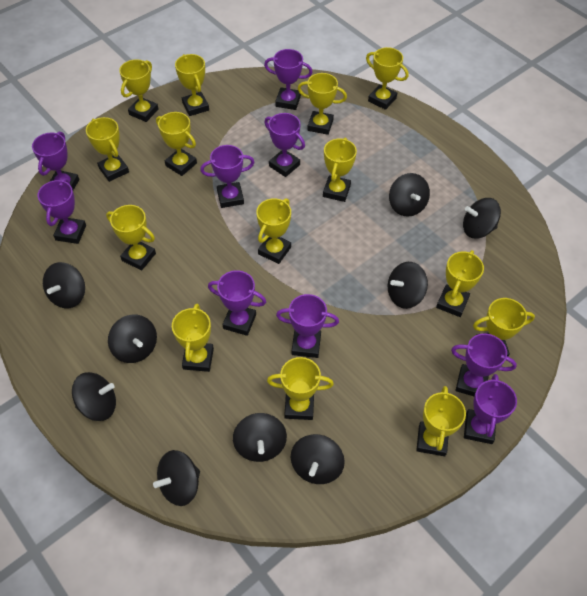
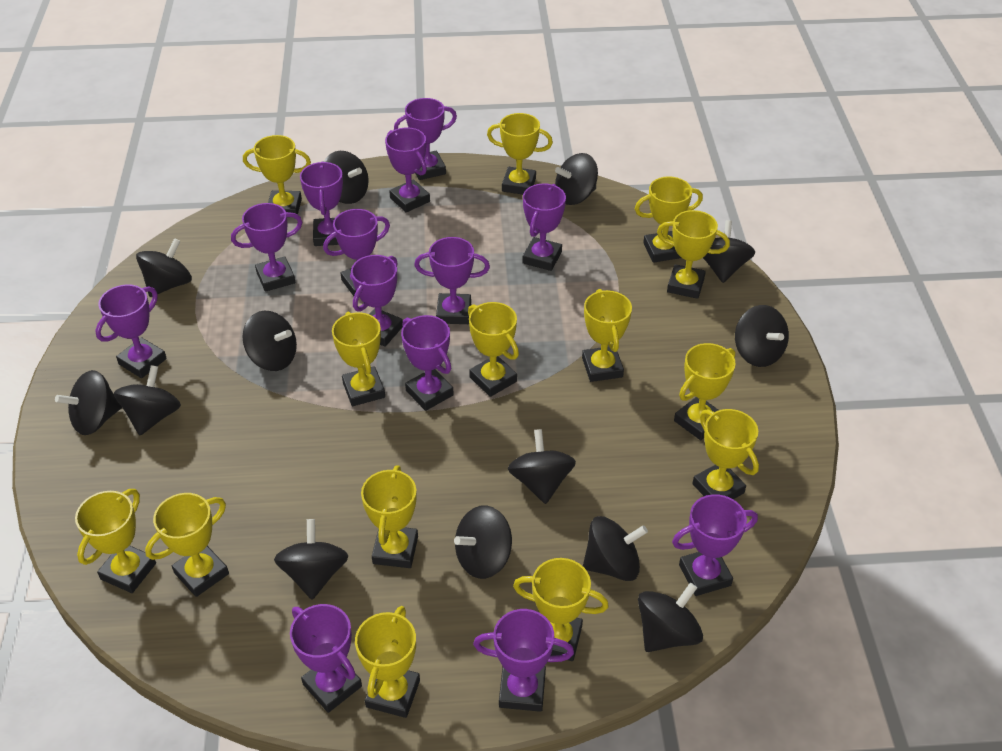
black spinning top: 9 -> 13
purple trophy: 9 -> 13

